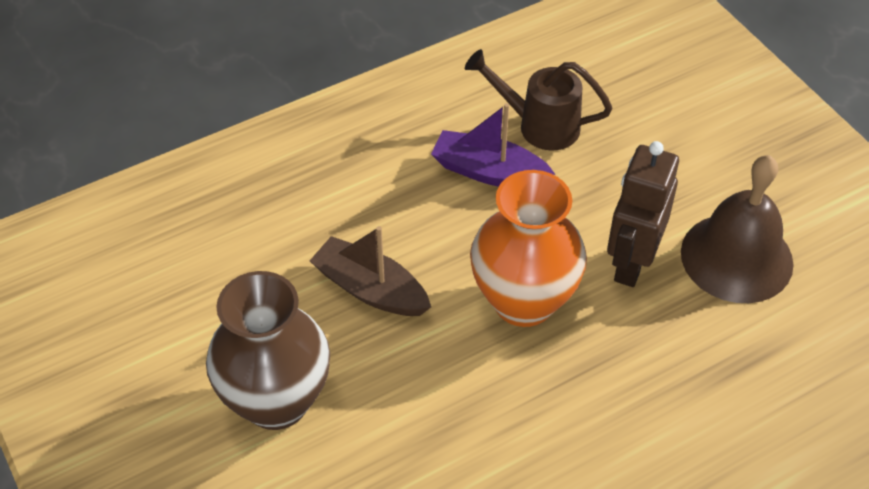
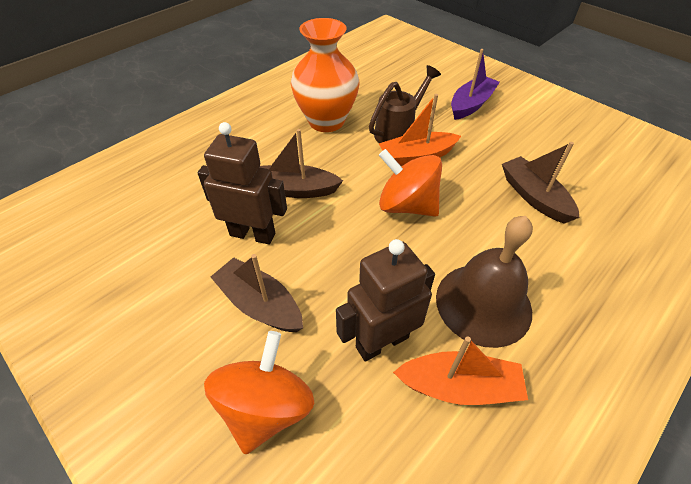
brown boat: 1 -> 3
brown robot: 1 -> 2
brown vase: 1 -> 0
orange boat: 0 -> 2
orange spinning top: 0 -> 2

